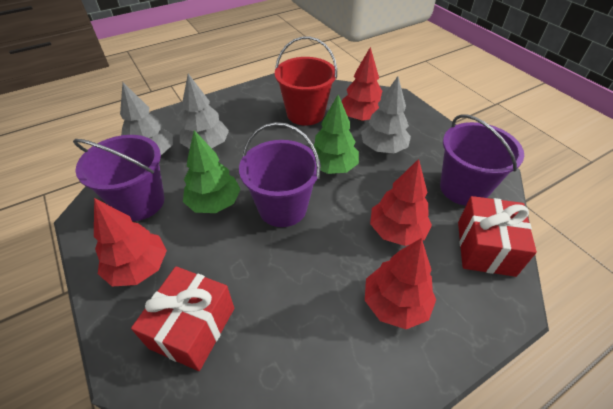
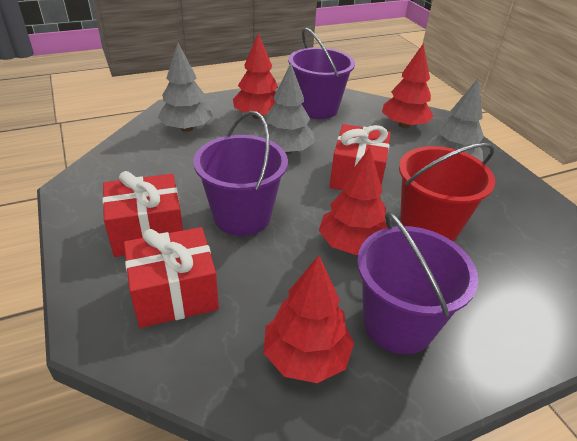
green tree: 2 -> 0
red gift: 2 -> 3

